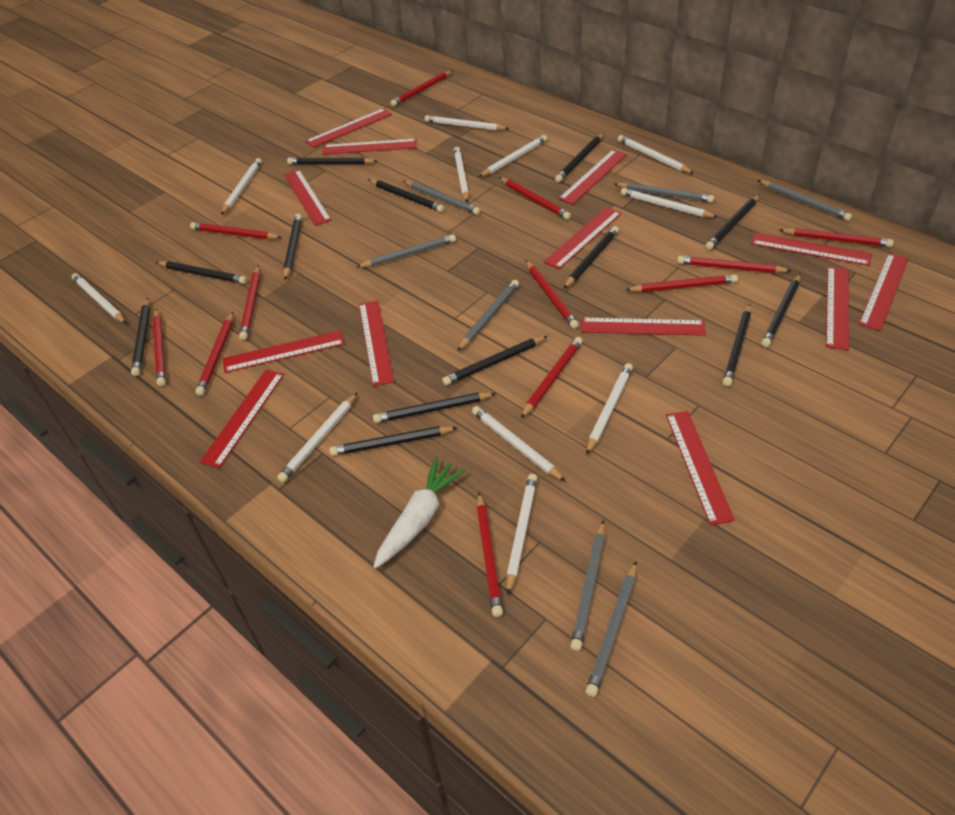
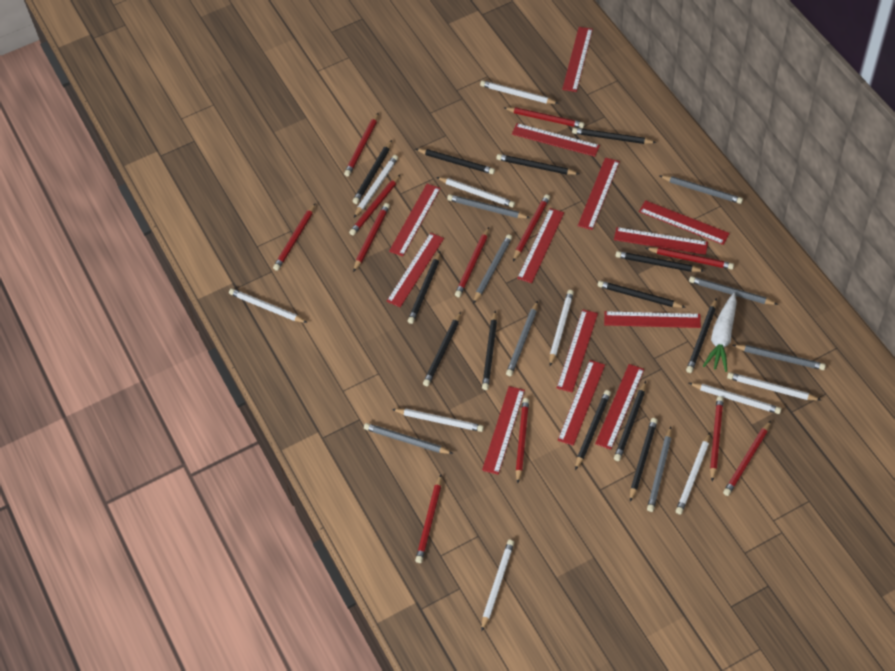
grey pencil: 7 -> 8
white pencil: 11 -> 10

